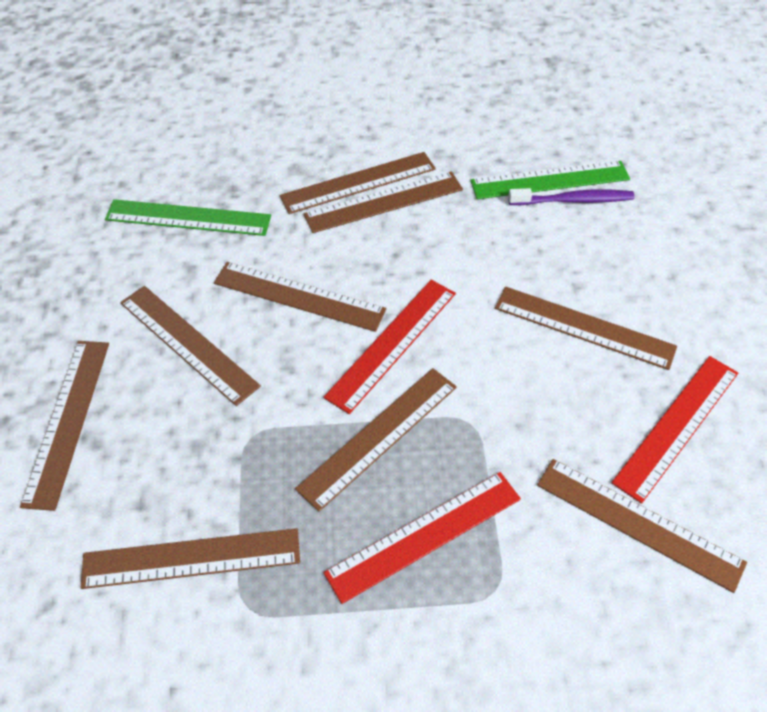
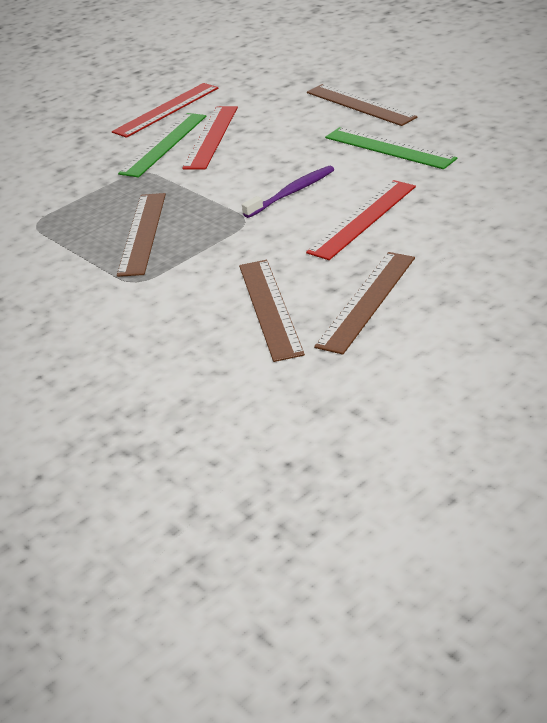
brown ruler: 9 -> 4

